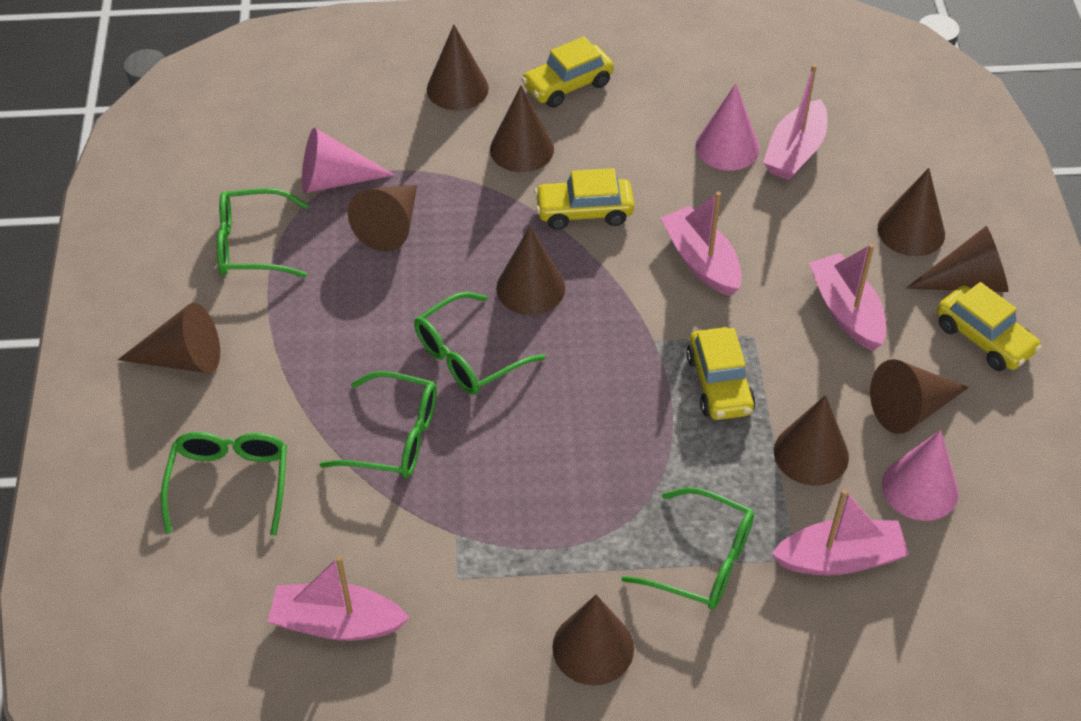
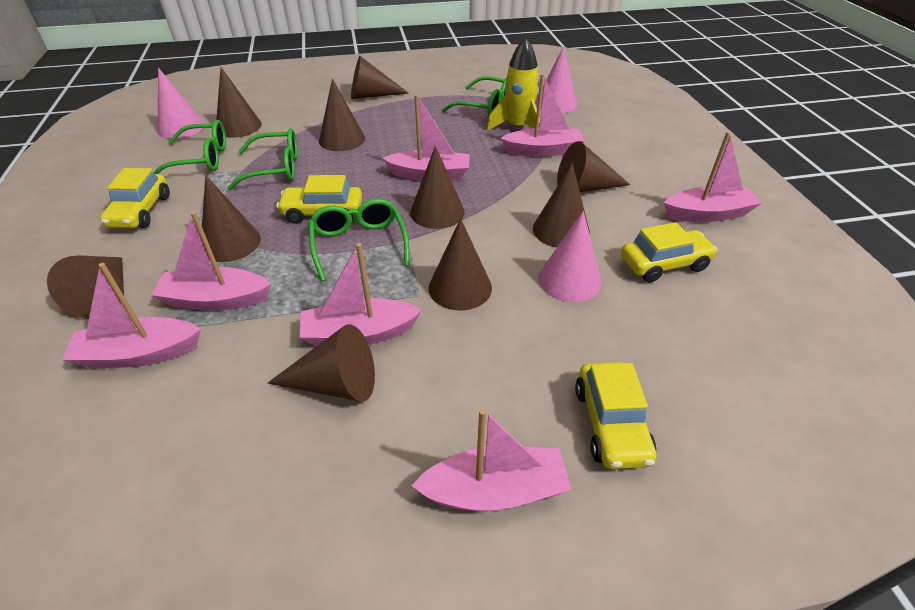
green glasses: 5 -> 4
pink boat: 5 -> 7
yellow rocket: 0 -> 1

